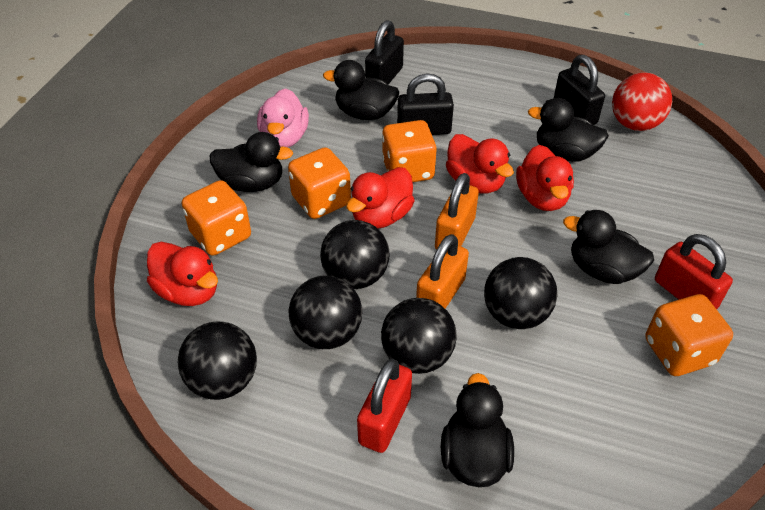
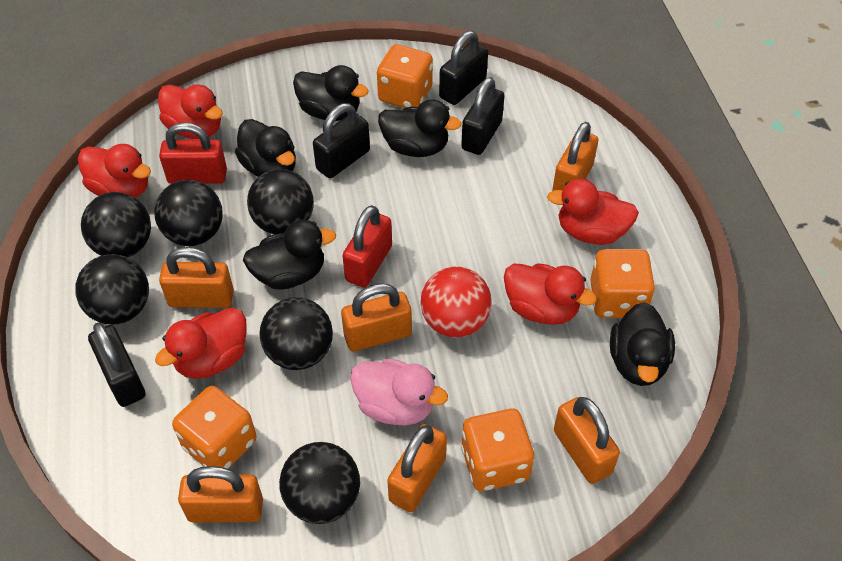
black ball: 5 -> 6
black padlock: 3 -> 4
orange padlock: 2 -> 6
red duck: 4 -> 5

